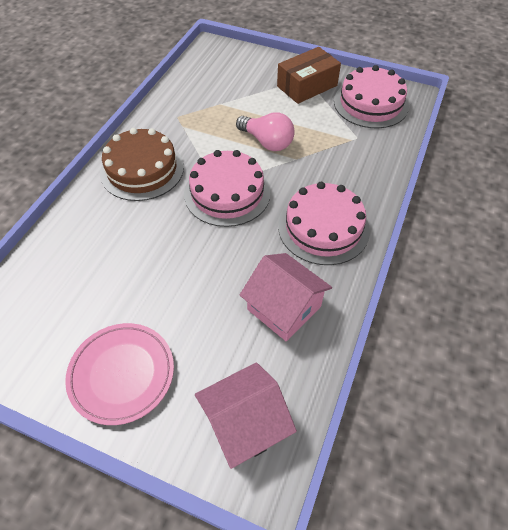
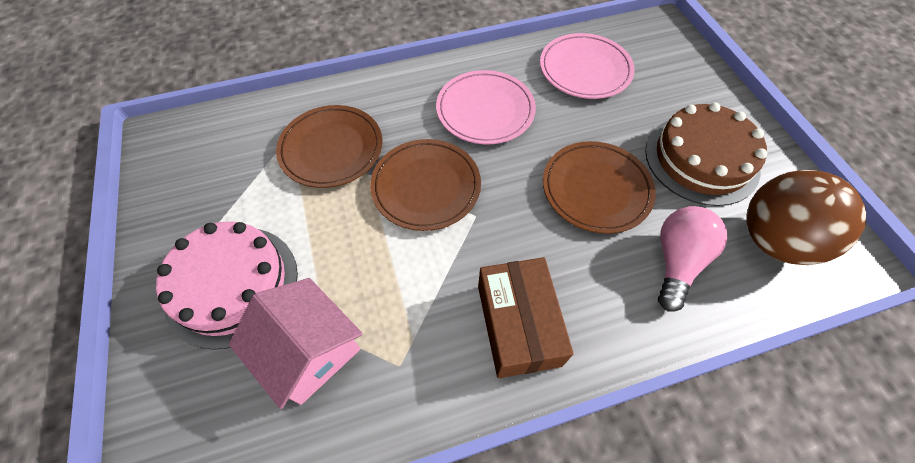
brown ball: 0 -> 1
brown plate: 0 -> 3
pink cake: 3 -> 1
pink house: 2 -> 1
pink plate: 1 -> 2

